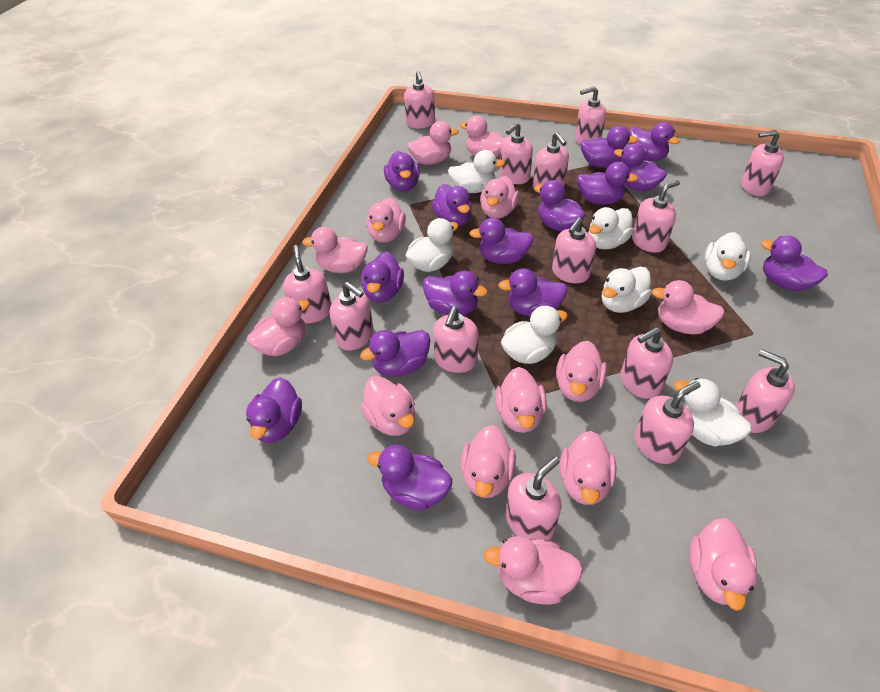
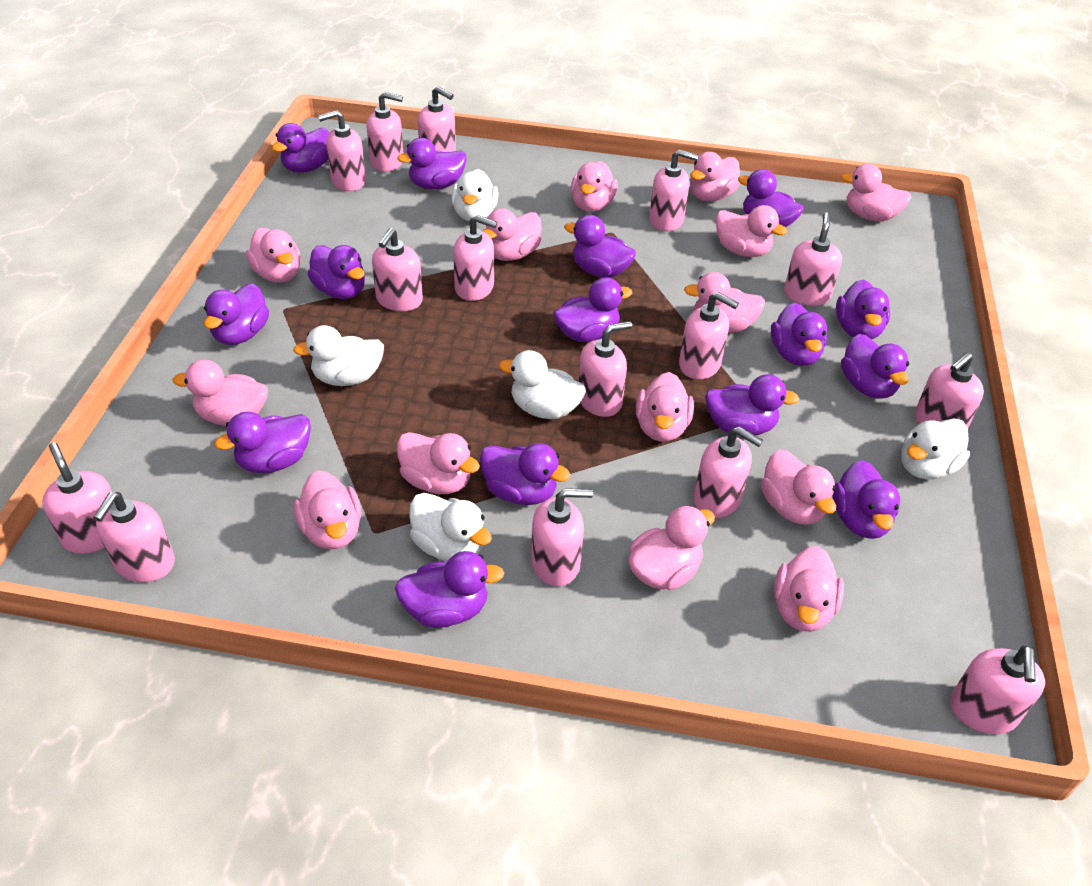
pink soap dispenser: 14 -> 15
white duck: 7 -> 5

